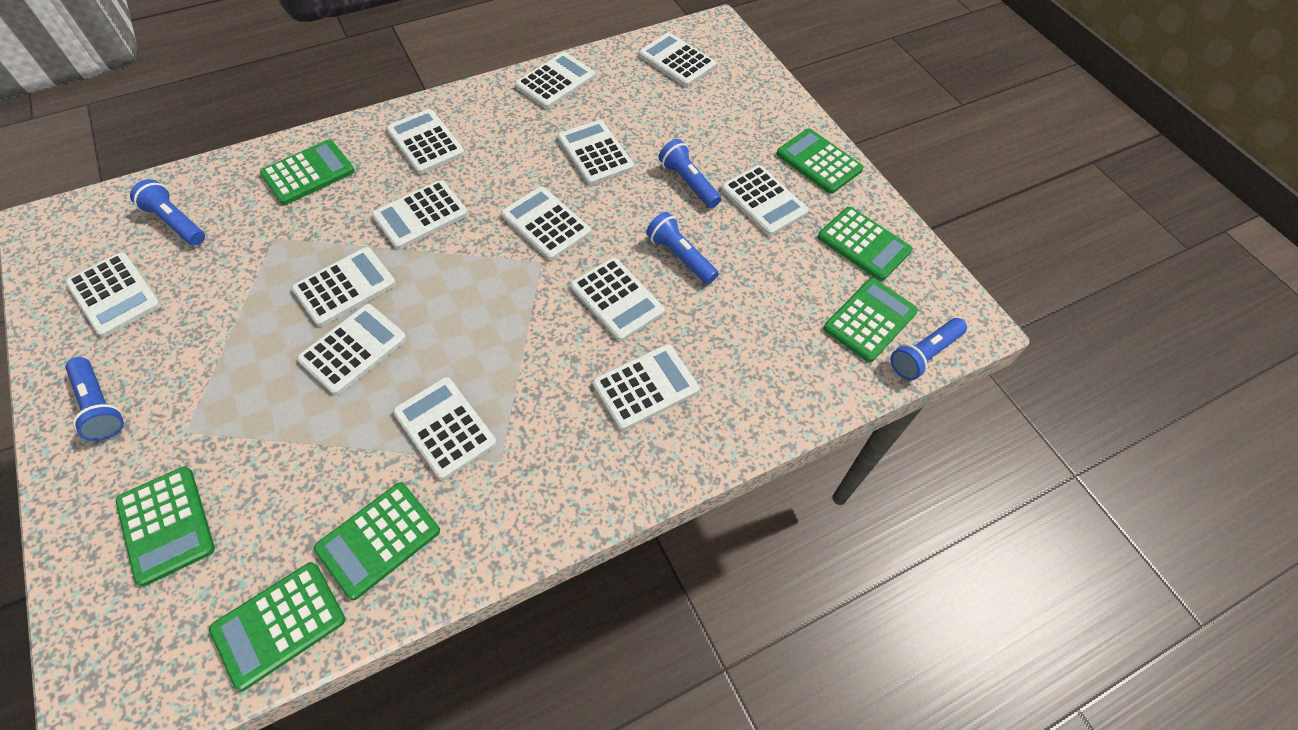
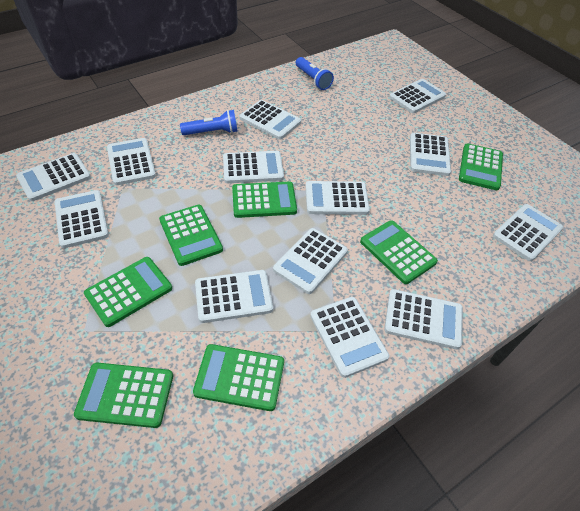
blue flashlight: 5 -> 2

